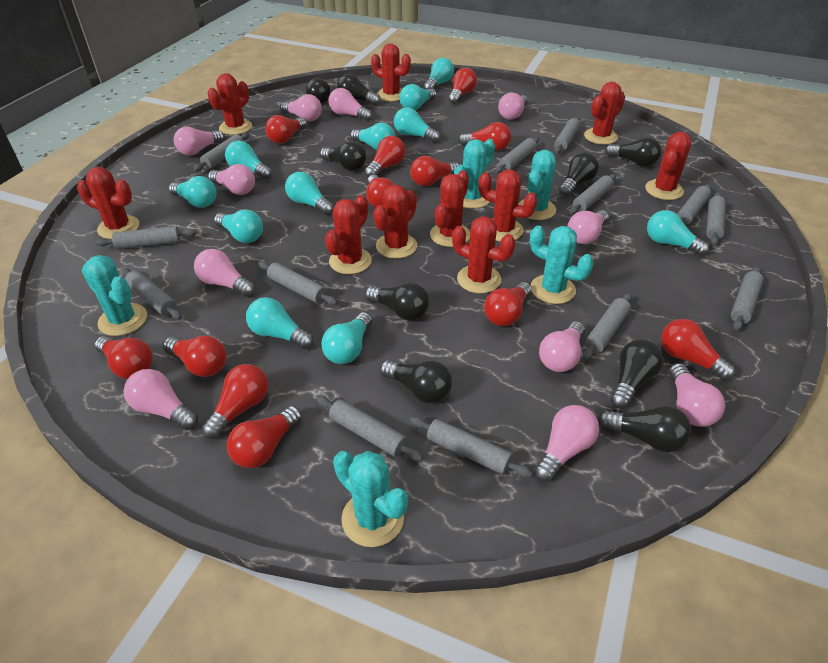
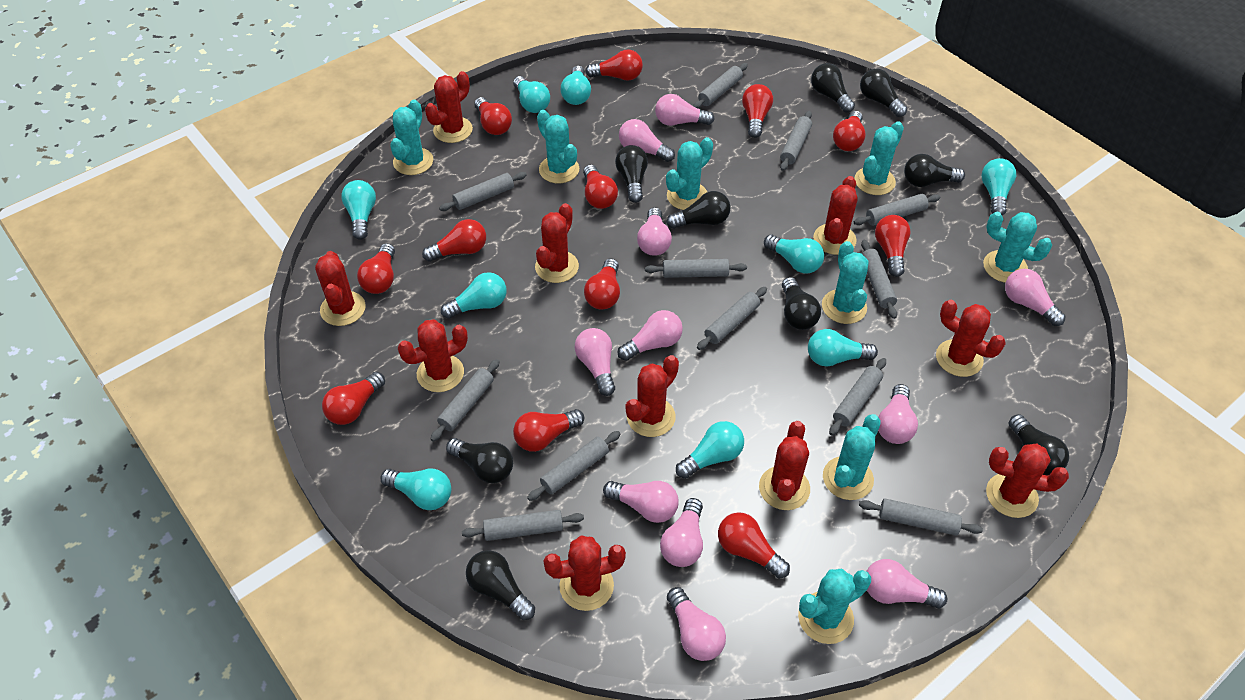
grey rolling pin: 13 -> 12
turquoise cactus: 5 -> 8
turquoise light bulb: 11 -> 9

